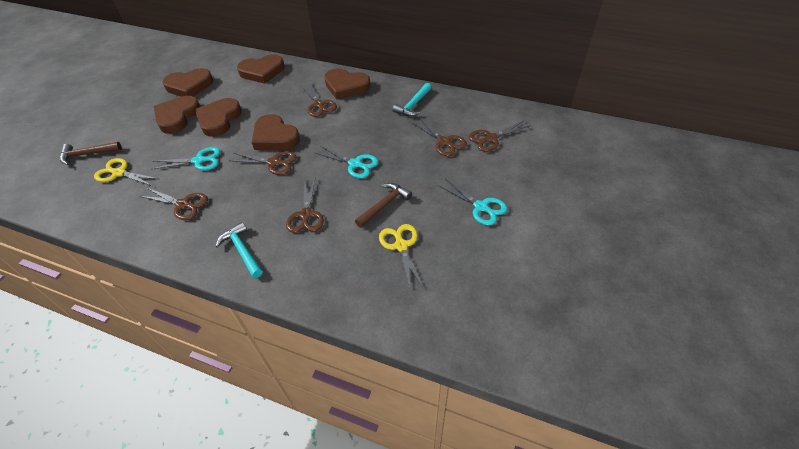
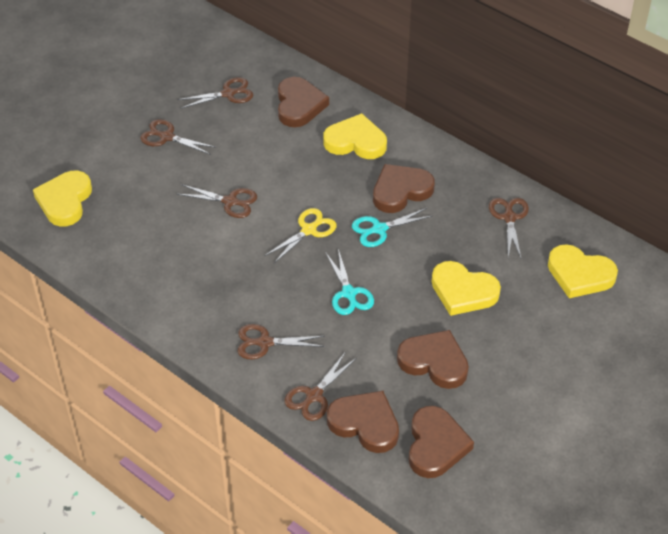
brown hammer: 2 -> 0
brown heart: 6 -> 5
turquoise hammer: 2 -> 0
turquoise scissors: 3 -> 2
yellow heart: 0 -> 4
yellow scissors: 2 -> 1

